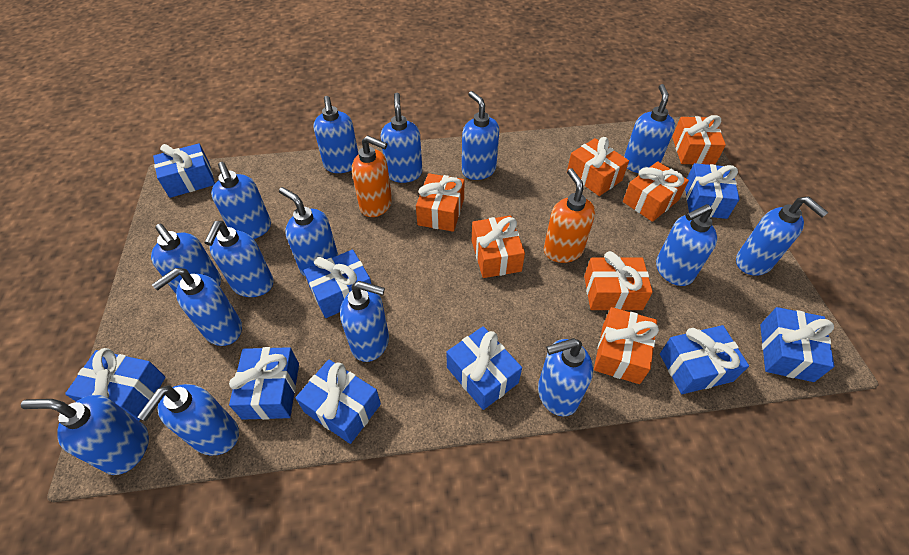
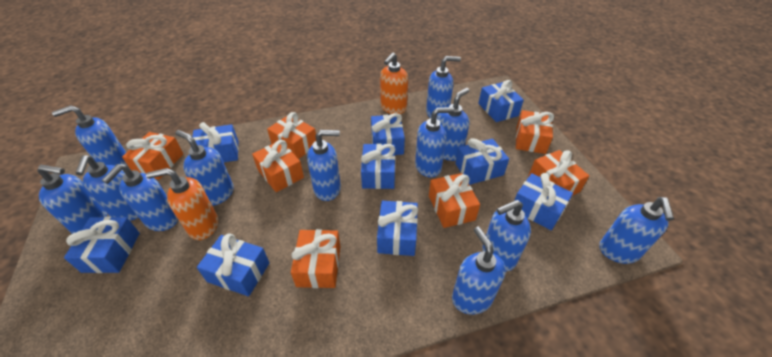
blue soap dispenser: 15 -> 12

